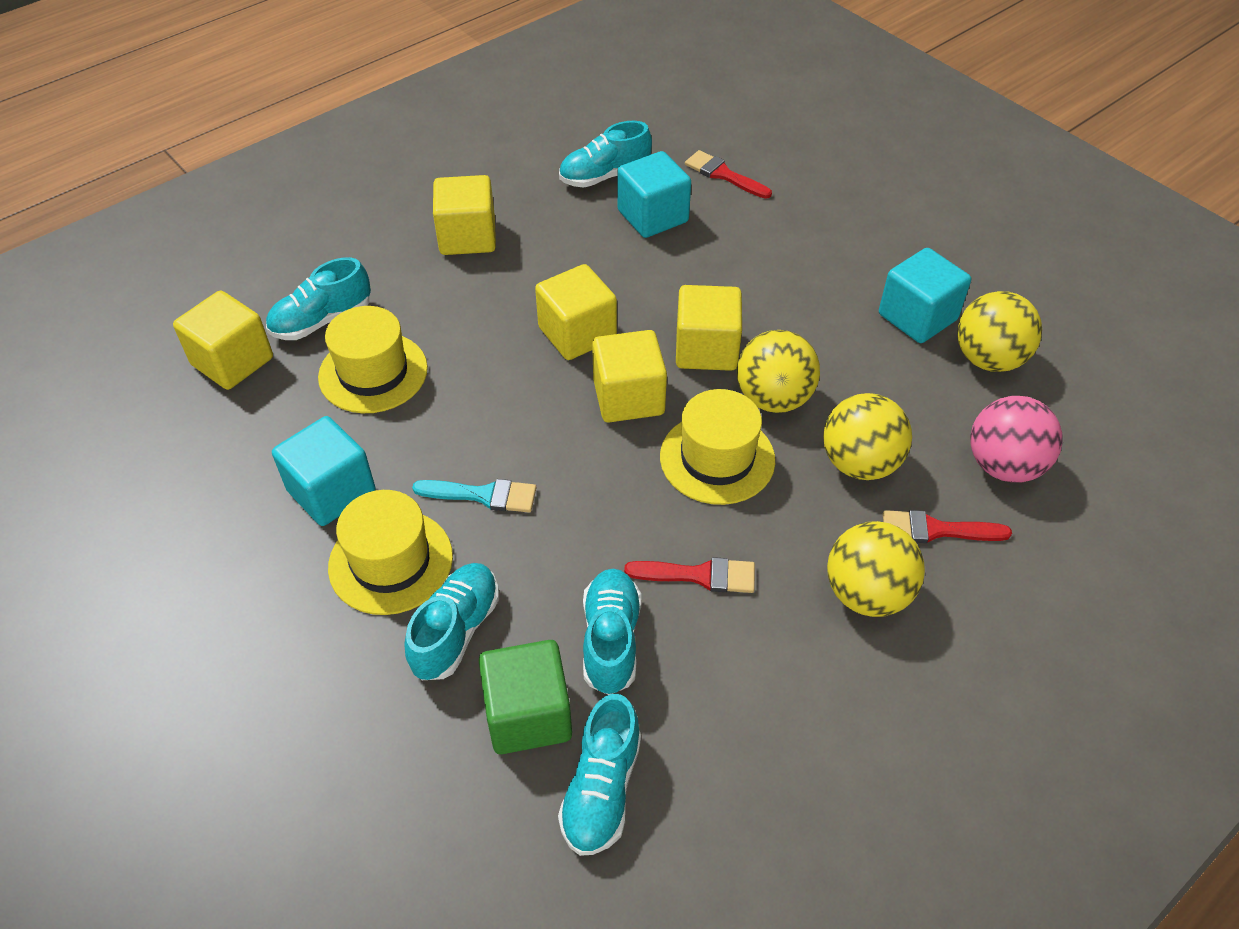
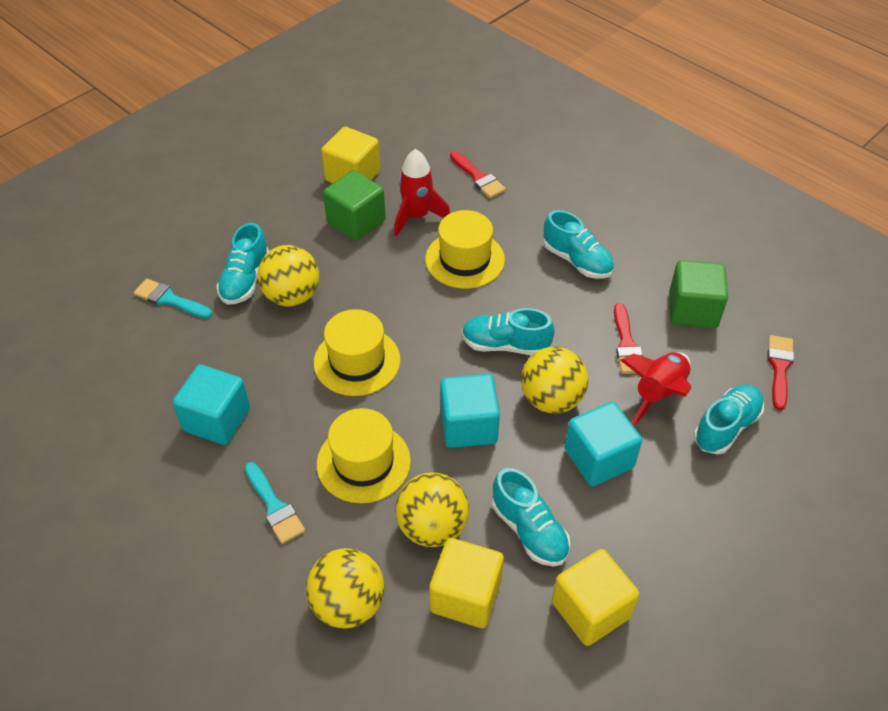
green cube: 1 -> 2
pink ball: 1 -> 0
red rocket: 0 -> 2
turquoise brush: 1 -> 2
yellow cube: 5 -> 3

